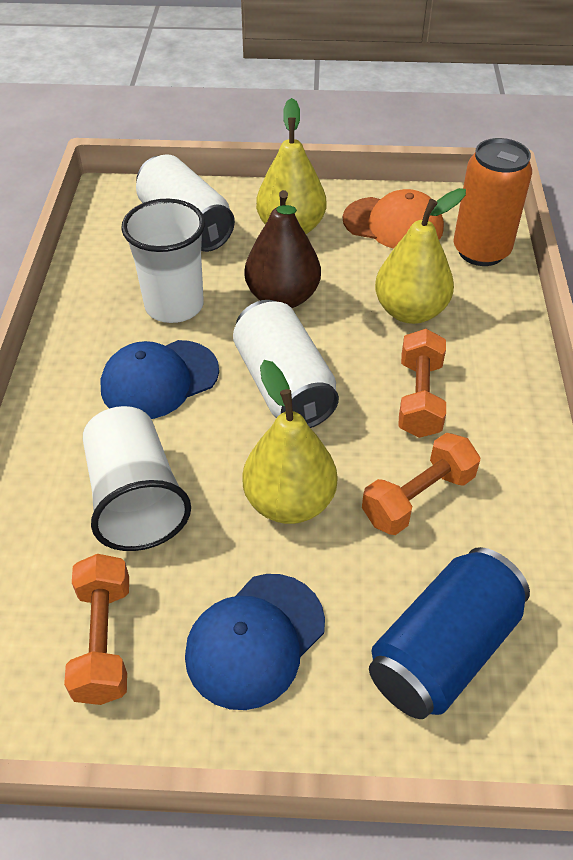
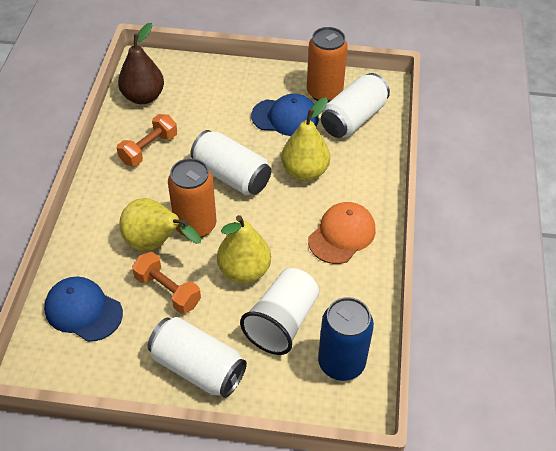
orange can: 1 -> 2
orange dumbbell: 3 -> 2
white can: 2 -> 3
white cup: 2 -> 1

